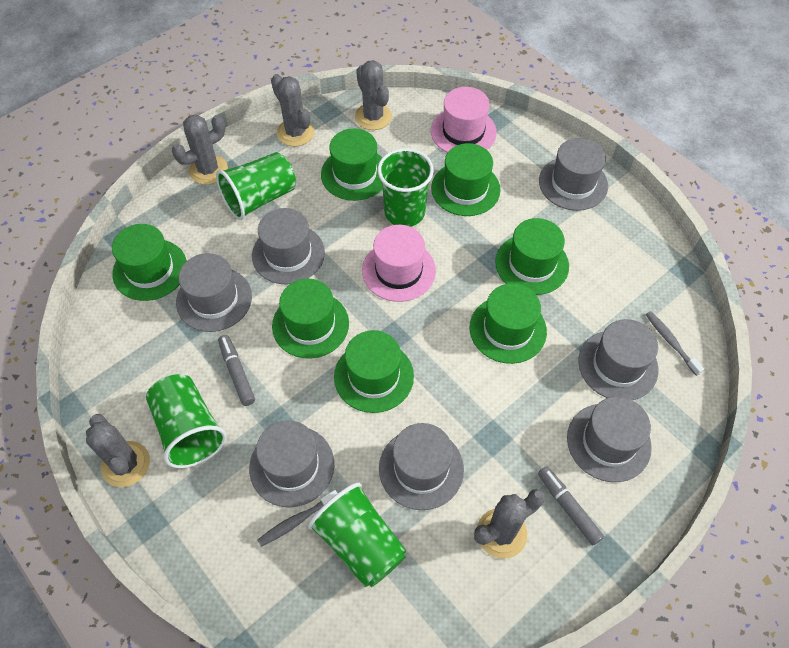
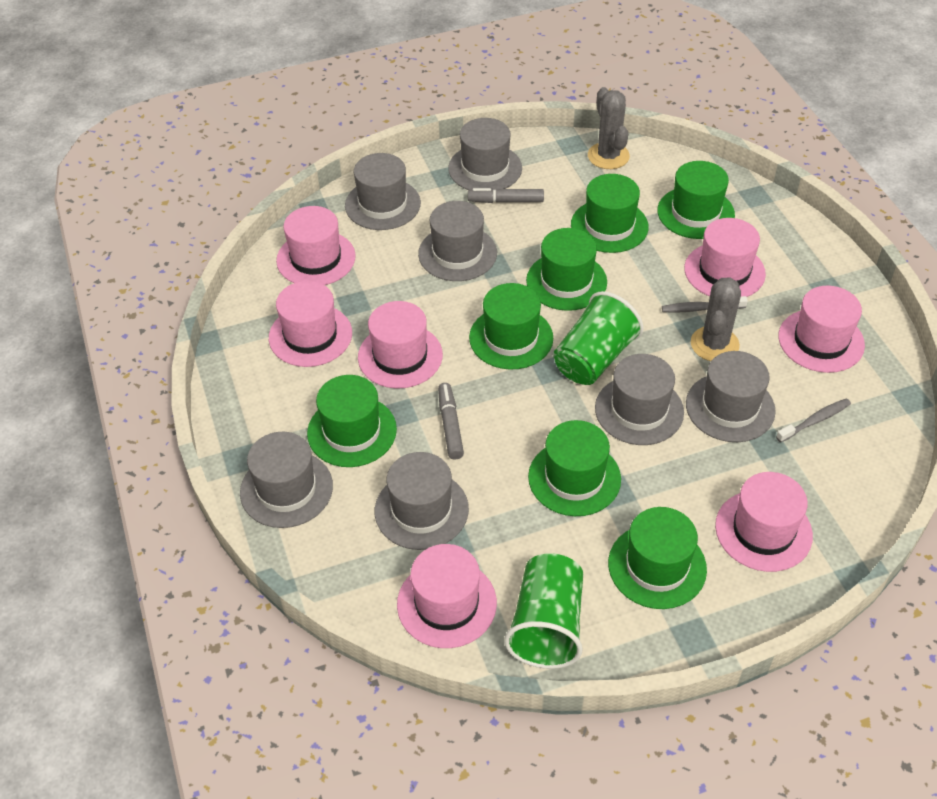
green cup: 4 -> 2
grey cactus: 5 -> 2
pink hat: 2 -> 7

